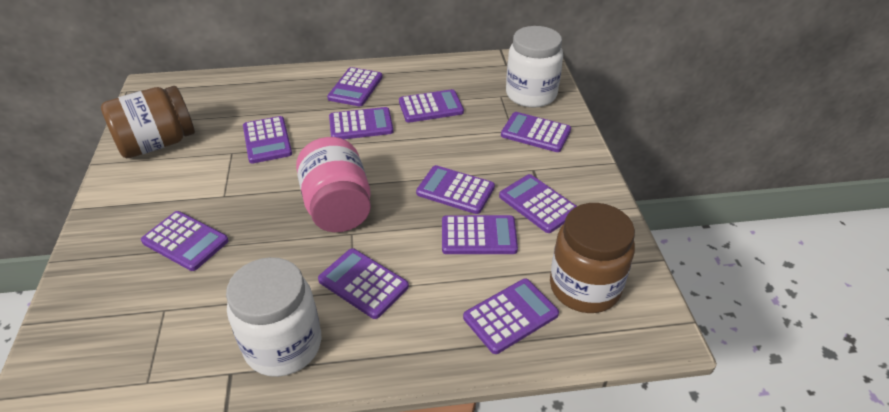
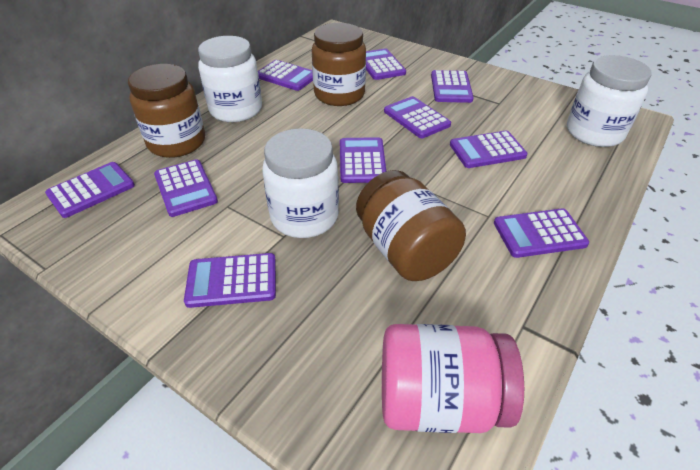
brown jar: 2 -> 3
purple calculator: 11 -> 10
white jar: 2 -> 3

